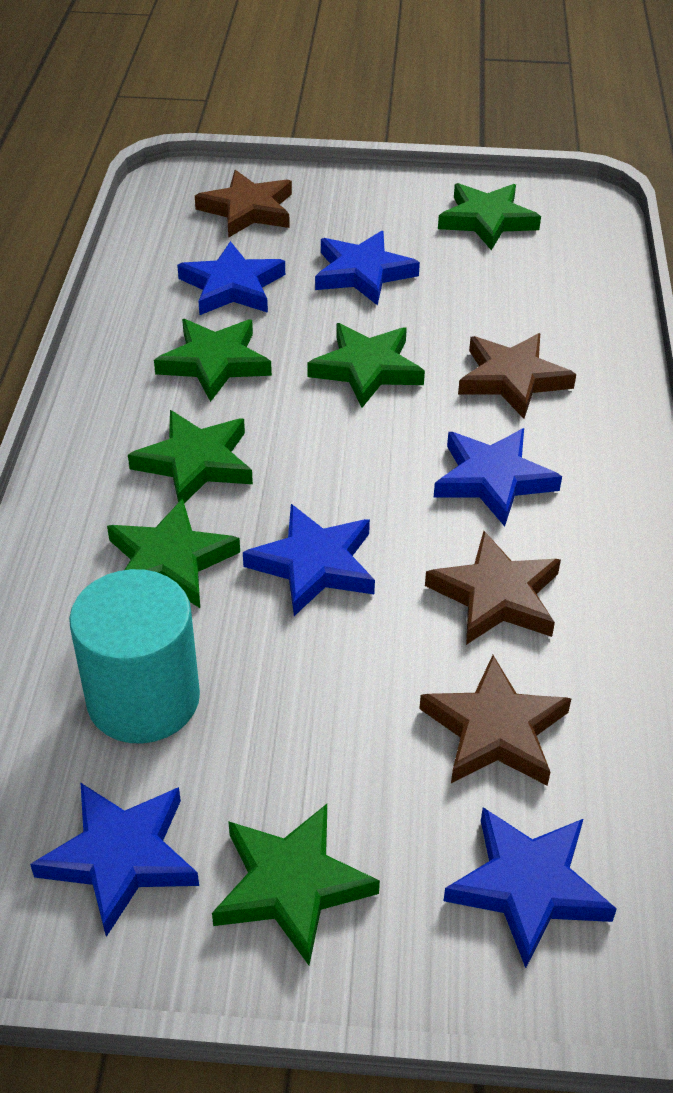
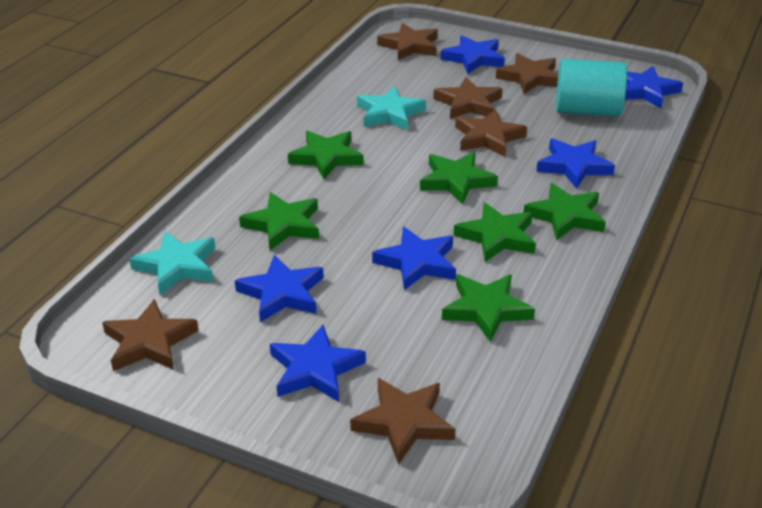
brown star: 4 -> 6
turquoise star: 0 -> 2

